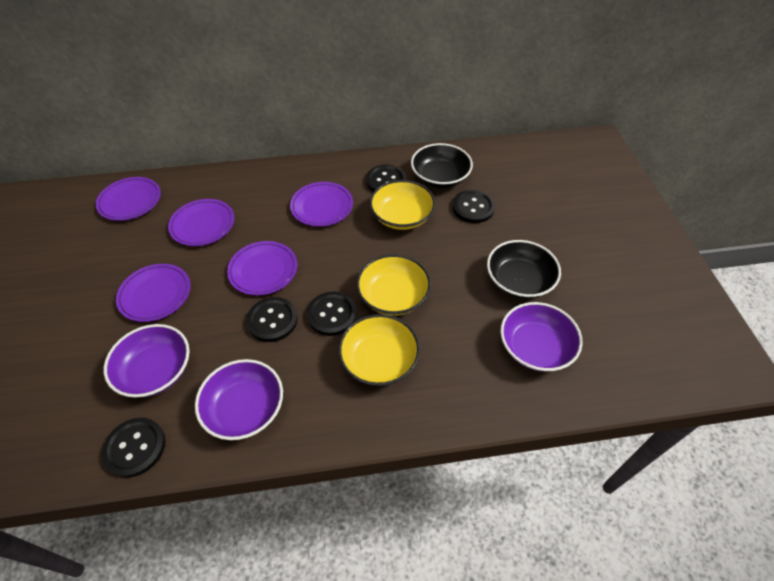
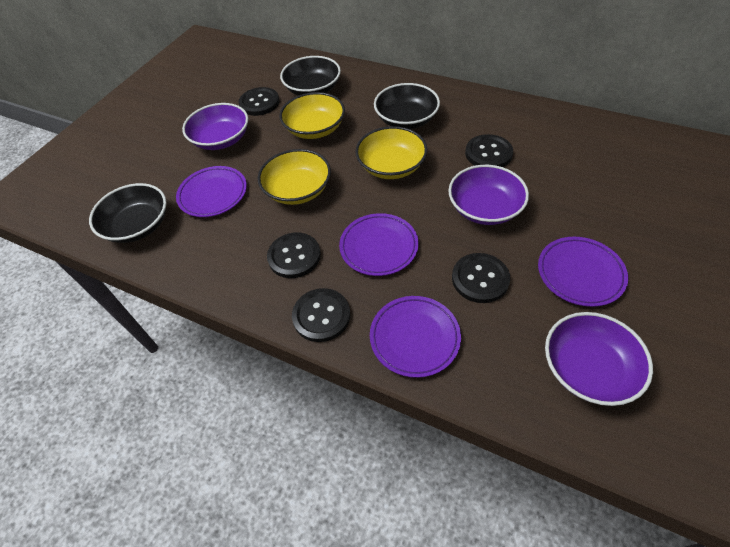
black bowl: 2 -> 3
purple plate: 5 -> 4

